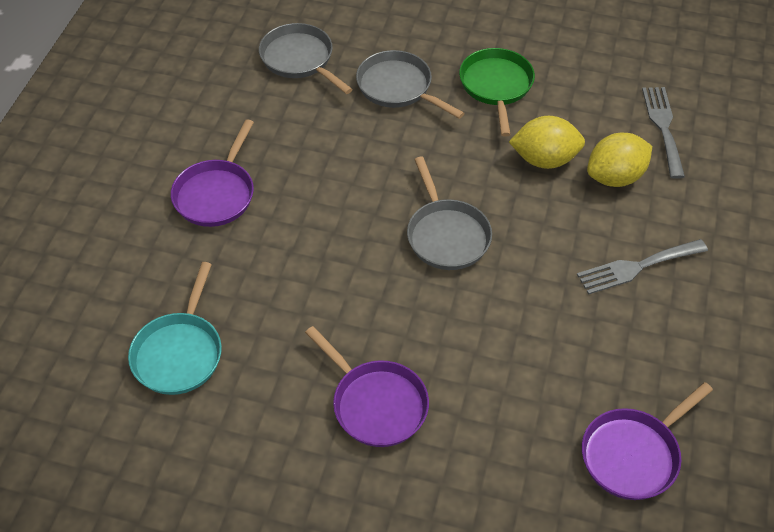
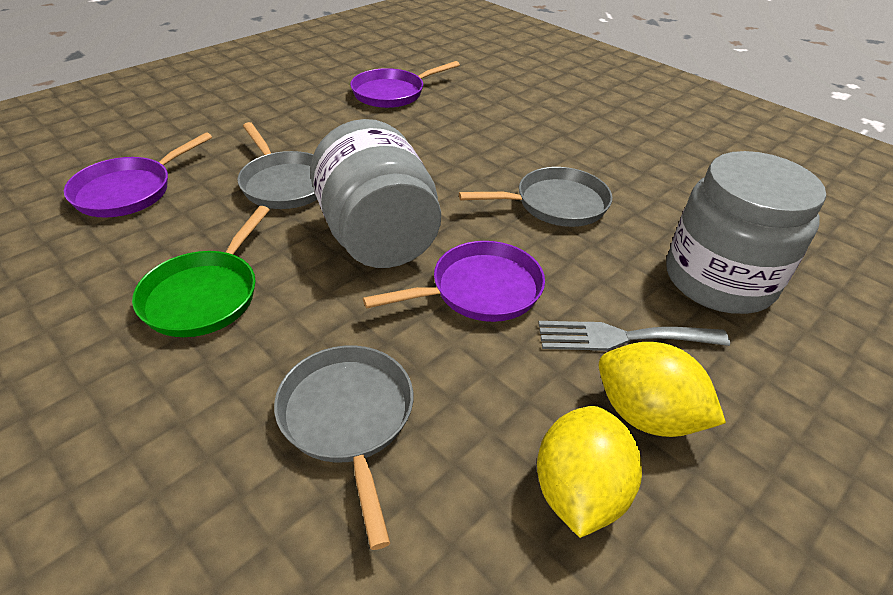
grey fork: 2 -> 1
grey jar: 0 -> 2
turquoise pan: 1 -> 0

